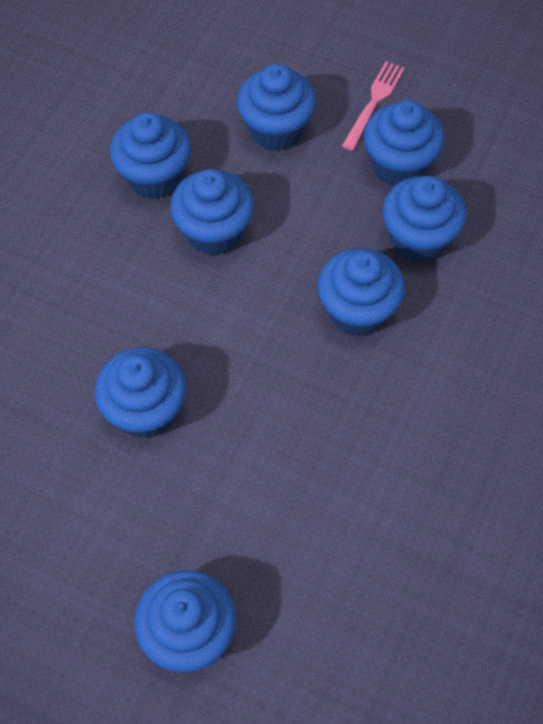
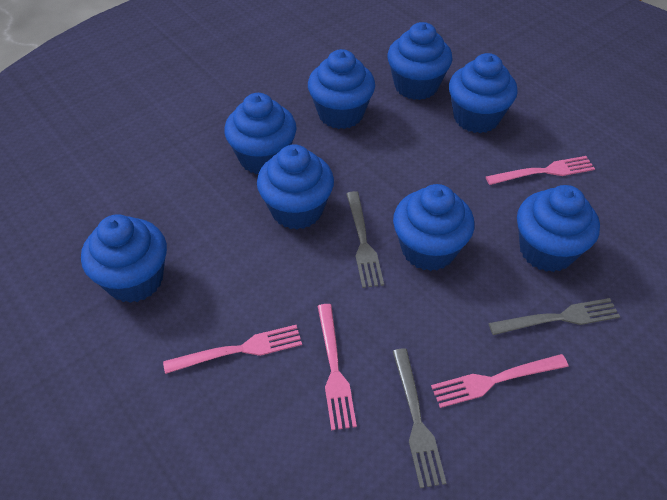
grey fork: 0 -> 3
pink fork: 1 -> 4

